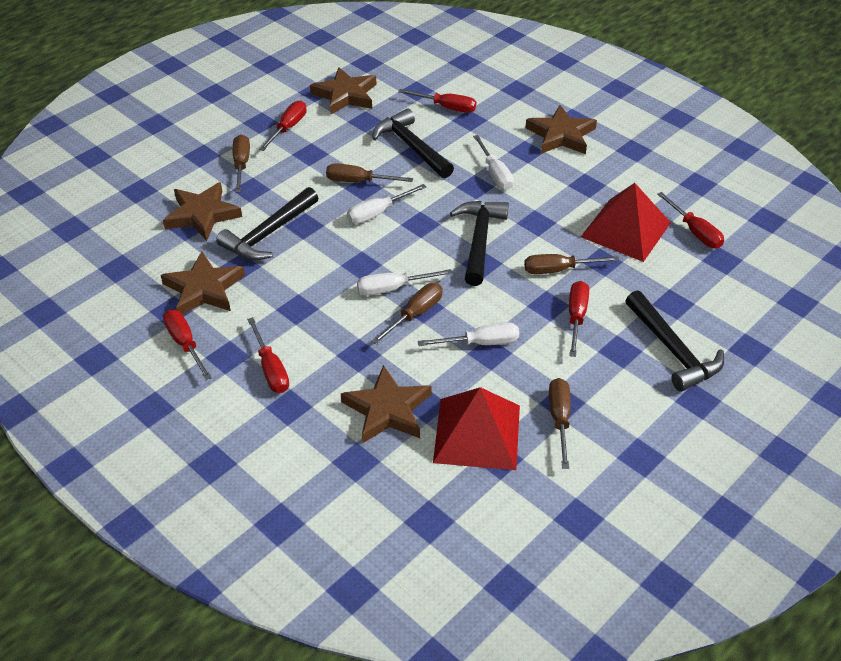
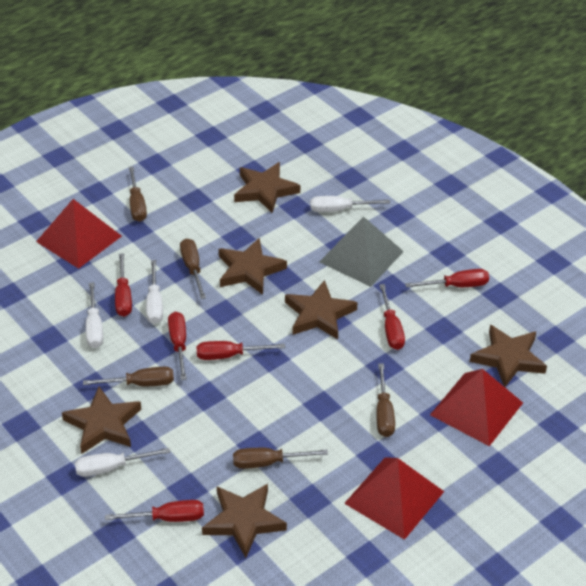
black hammer: 4 -> 0
brown star: 5 -> 6
grey pyramid: 0 -> 1
red pyramid: 2 -> 3

